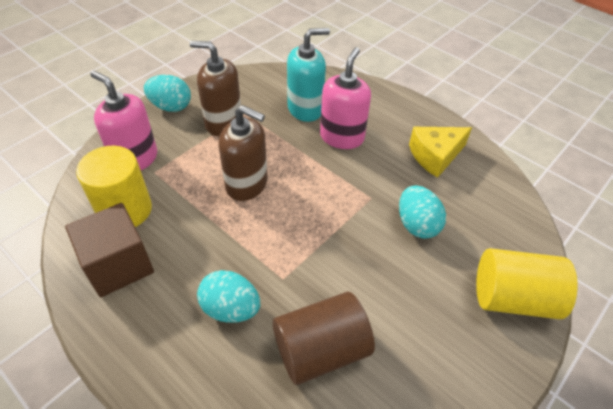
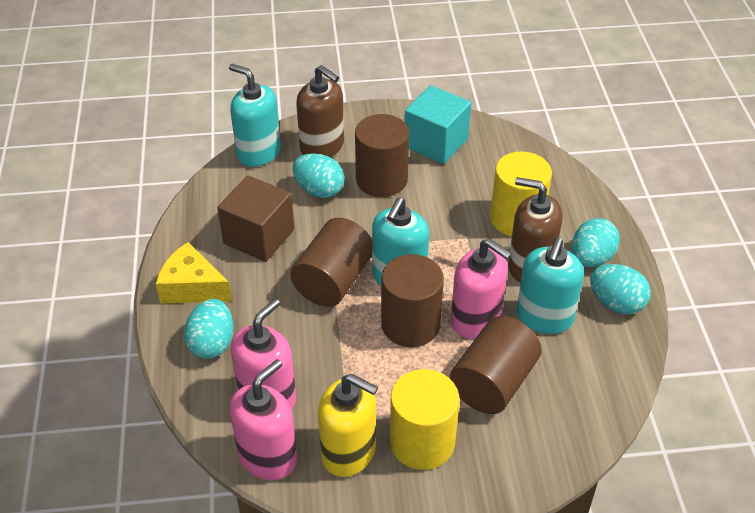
brown cylinder: 1 -> 4
pink soap dispenser: 2 -> 3
turquoise cube: 0 -> 1
turquoise egg: 3 -> 4
turquoise soap dispenser: 1 -> 3
yellow soap dispenser: 0 -> 1

